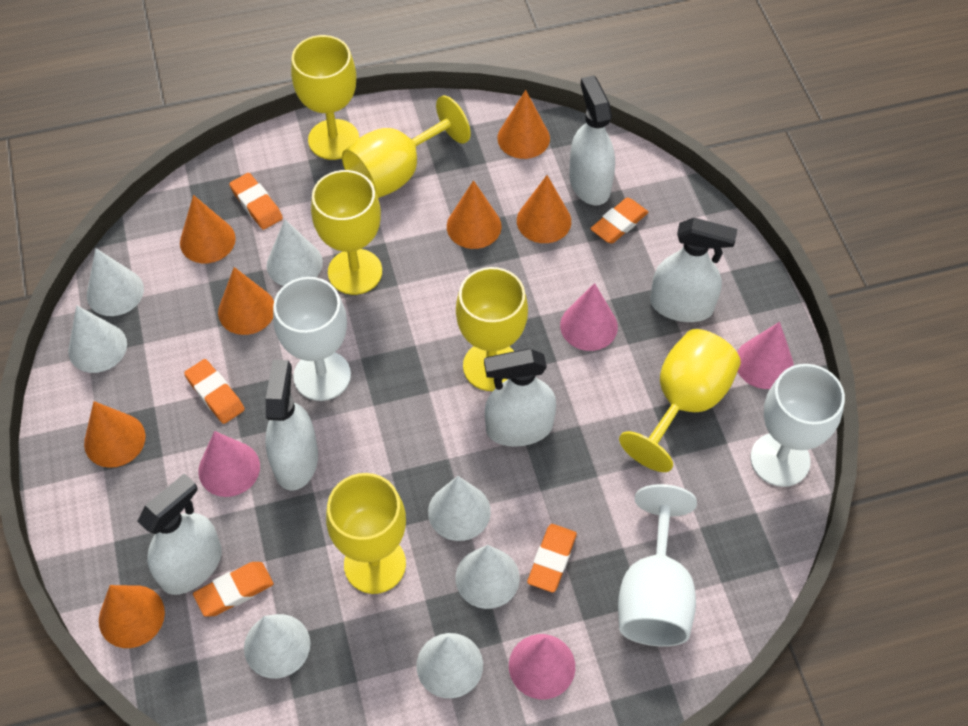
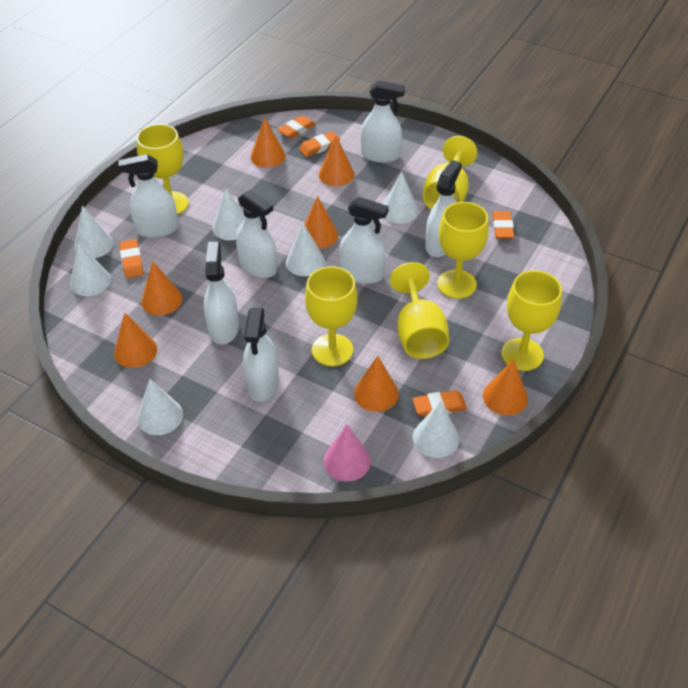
pink cone: 4 -> 1
white goblet: 3 -> 0
white spray bottle: 5 -> 7

